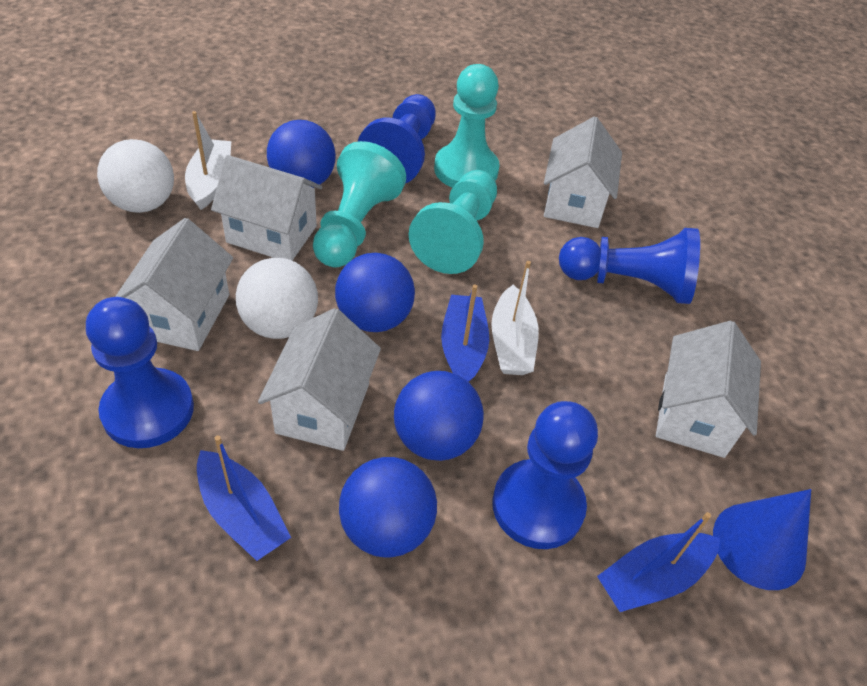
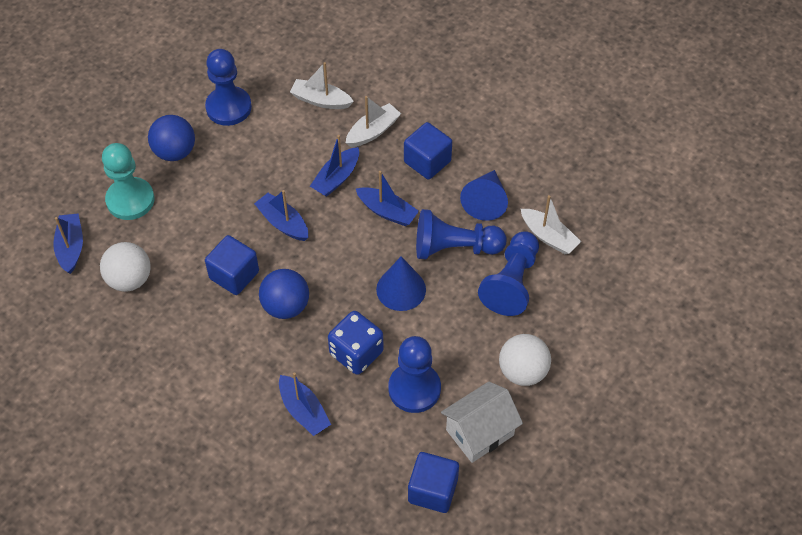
blue ball: 4 -> 2
blue boat: 3 -> 5
blue cone: 1 -> 2
blue cube: 0 -> 3
blue dice: 0 -> 1
turquoise pawn: 3 -> 1
white boat: 2 -> 3
white house: 5 -> 1

